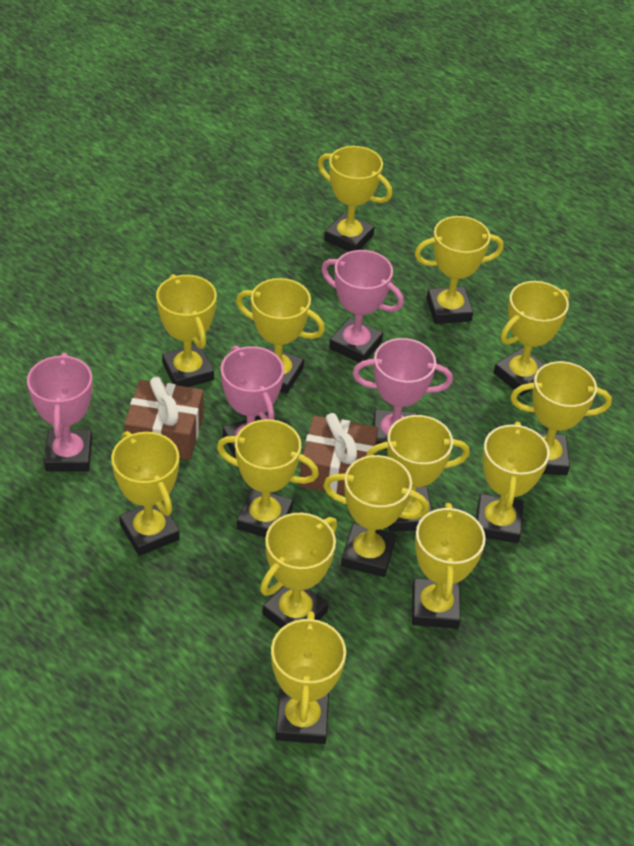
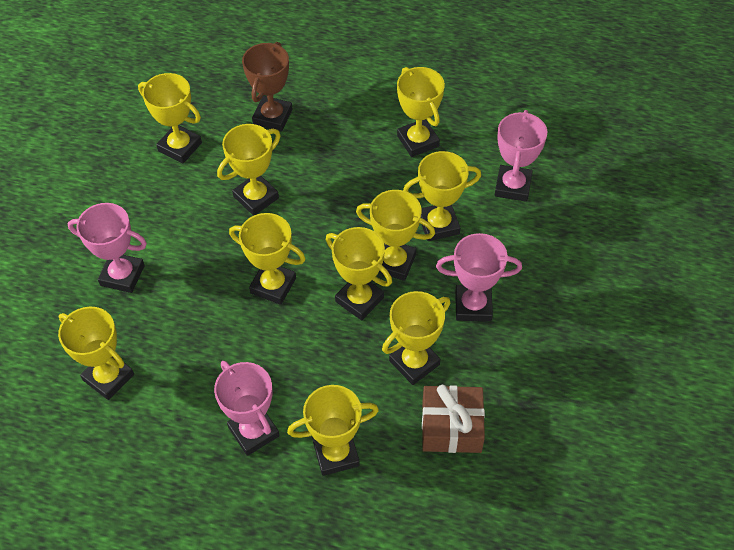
brown gift: 2 -> 1
brown trophy: 0 -> 1
yellow trophy: 14 -> 10

